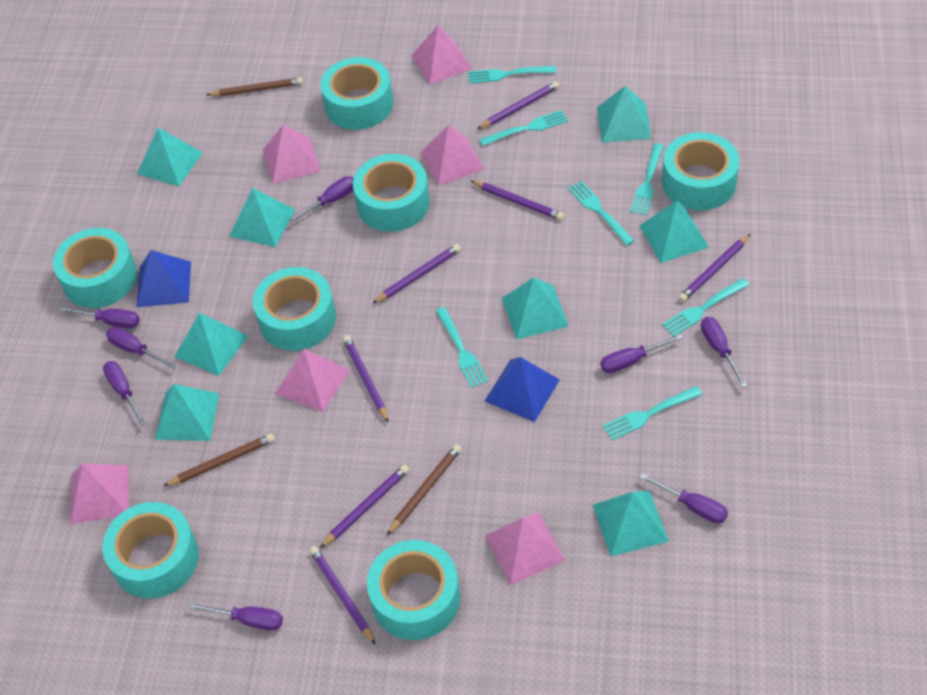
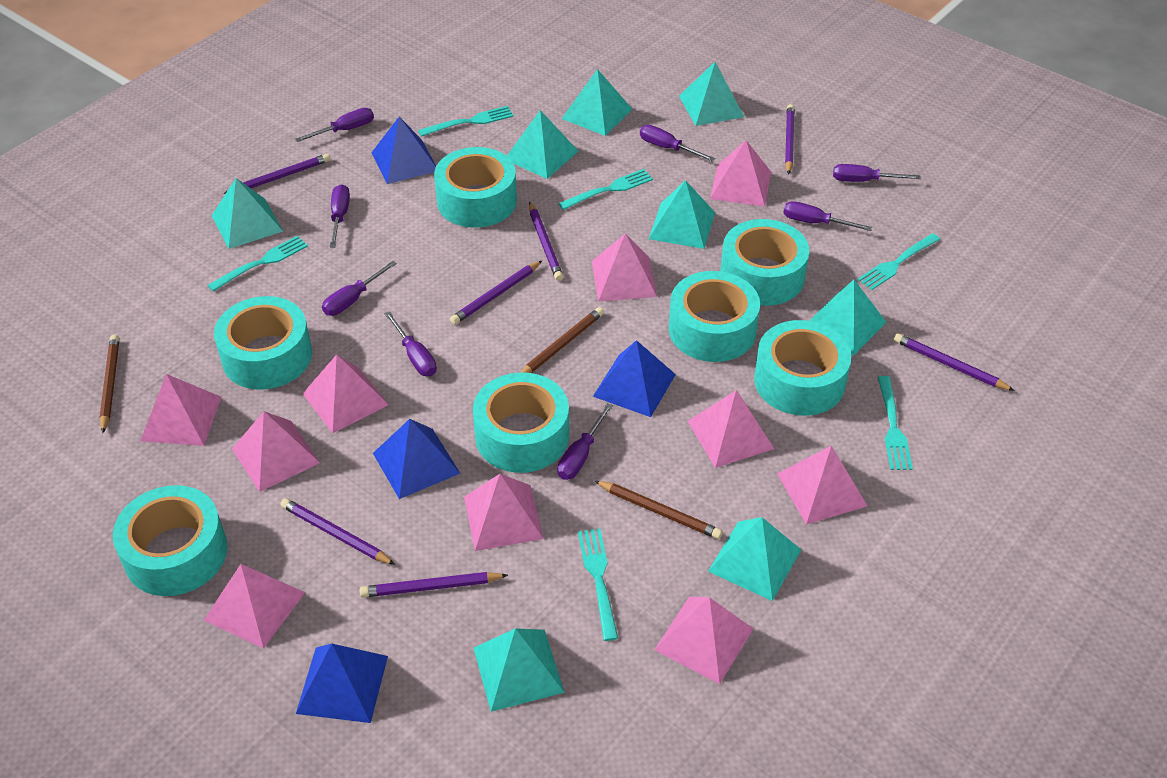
blue pyramid: 2 -> 4
pink pyramid: 6 -> 10
turquoise fork: 7 -> 6

